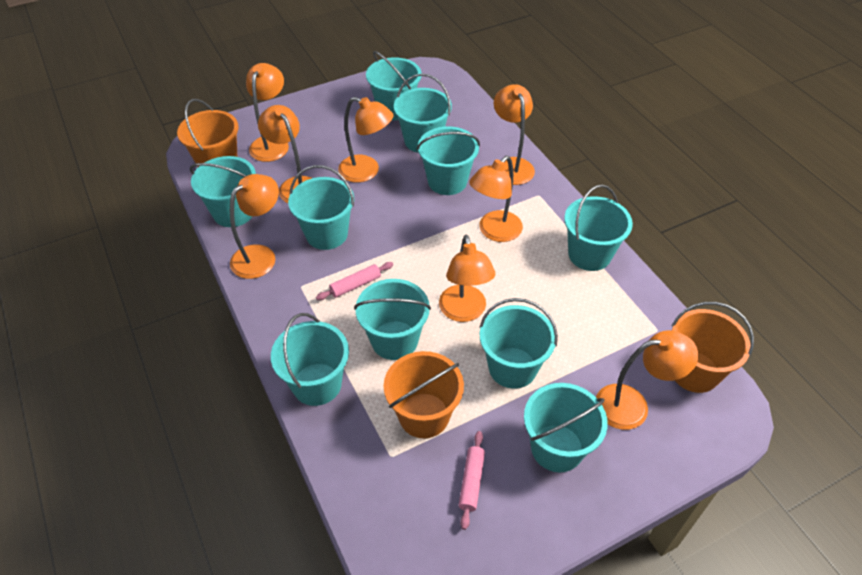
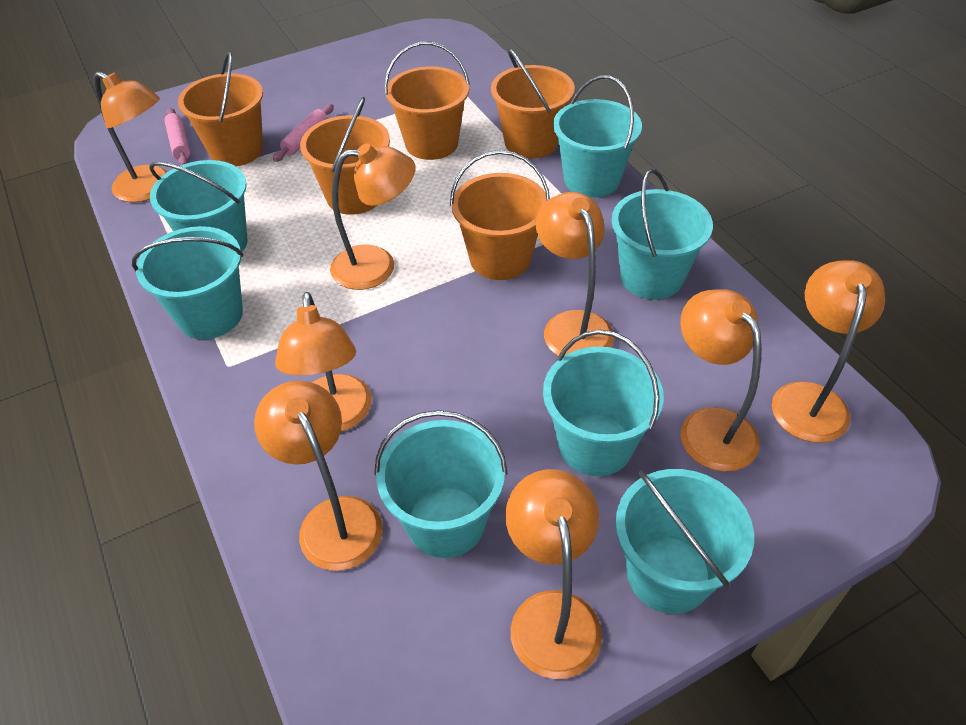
orange bucket: 3 -> 5
turquoise bucket: 10 -> 7

